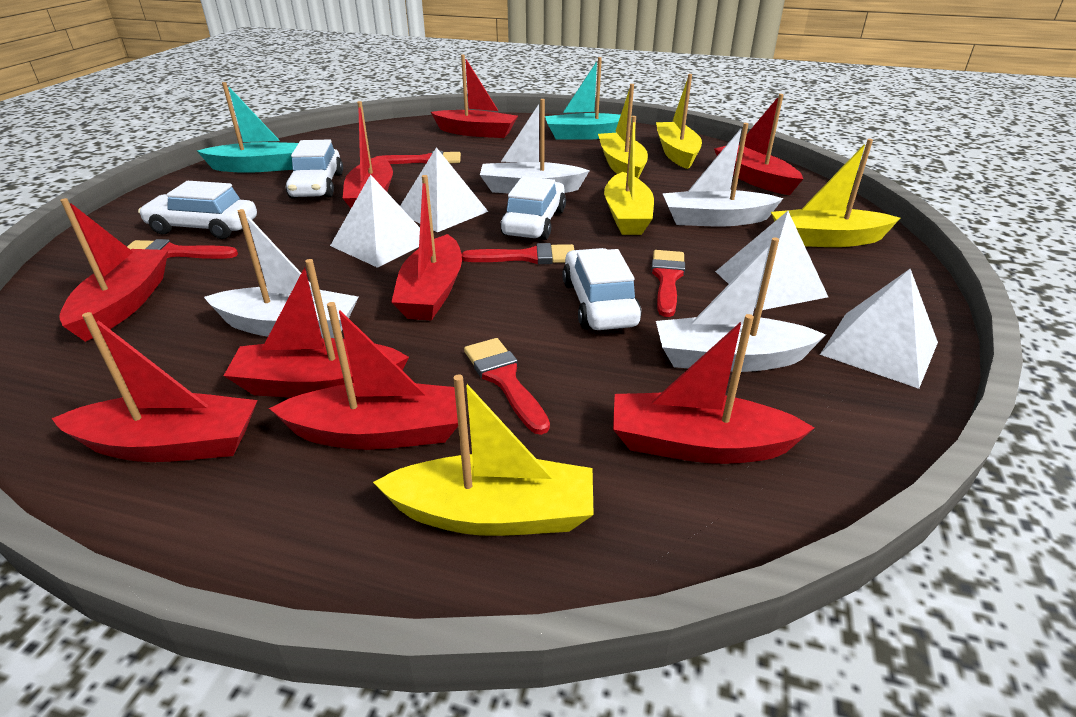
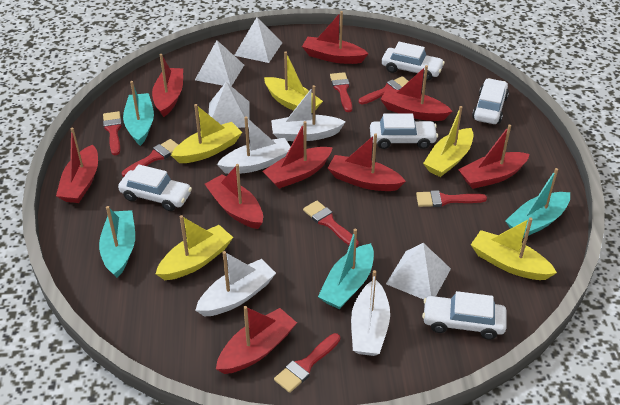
red brush: 5 -> 7
turquoise boat: 2 -> 4
white car: 4 -> 5

